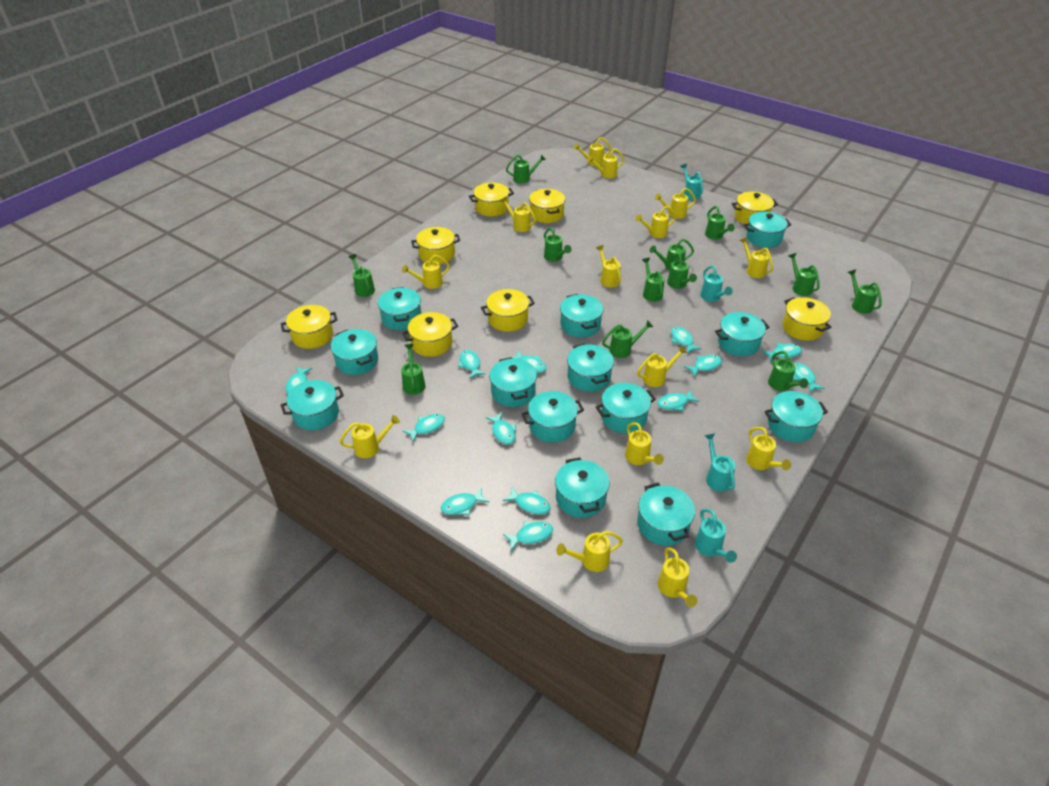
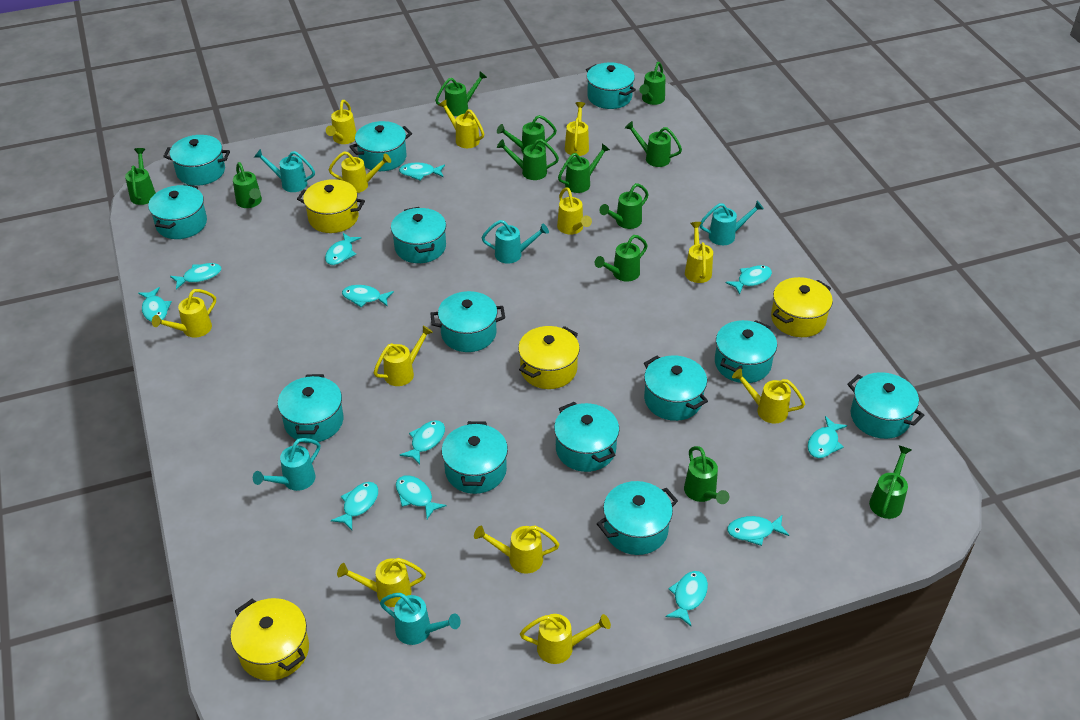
turquoise fish: 13 -> 12
turquoise watering can: 4 -> 5
yellow pot: 8 -> 4
yellow watering can: 14 -> 12

